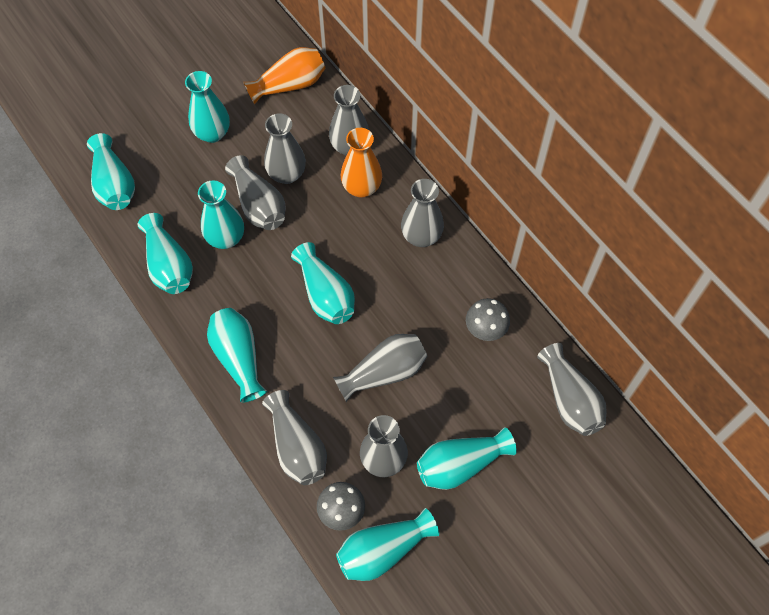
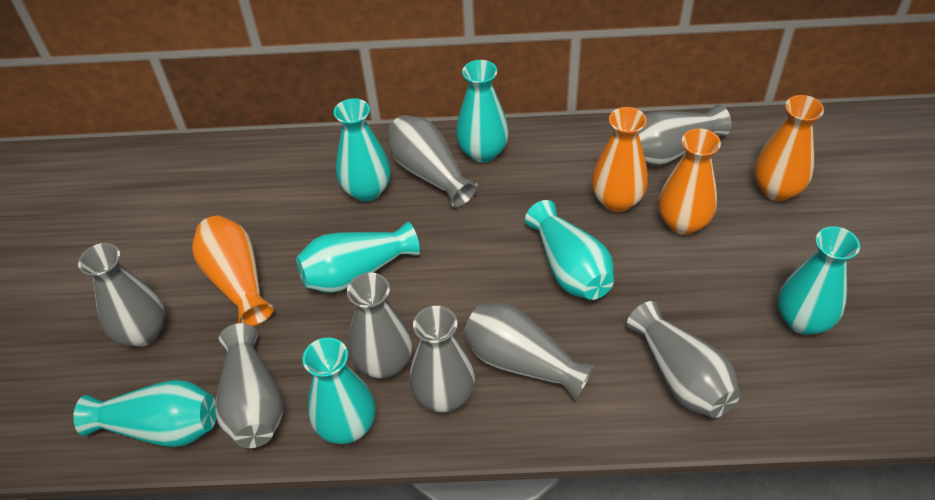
grey mushroom: 2 -> 0
orange vase: 2 -> 4
turquoise vase: 8 -> 7

